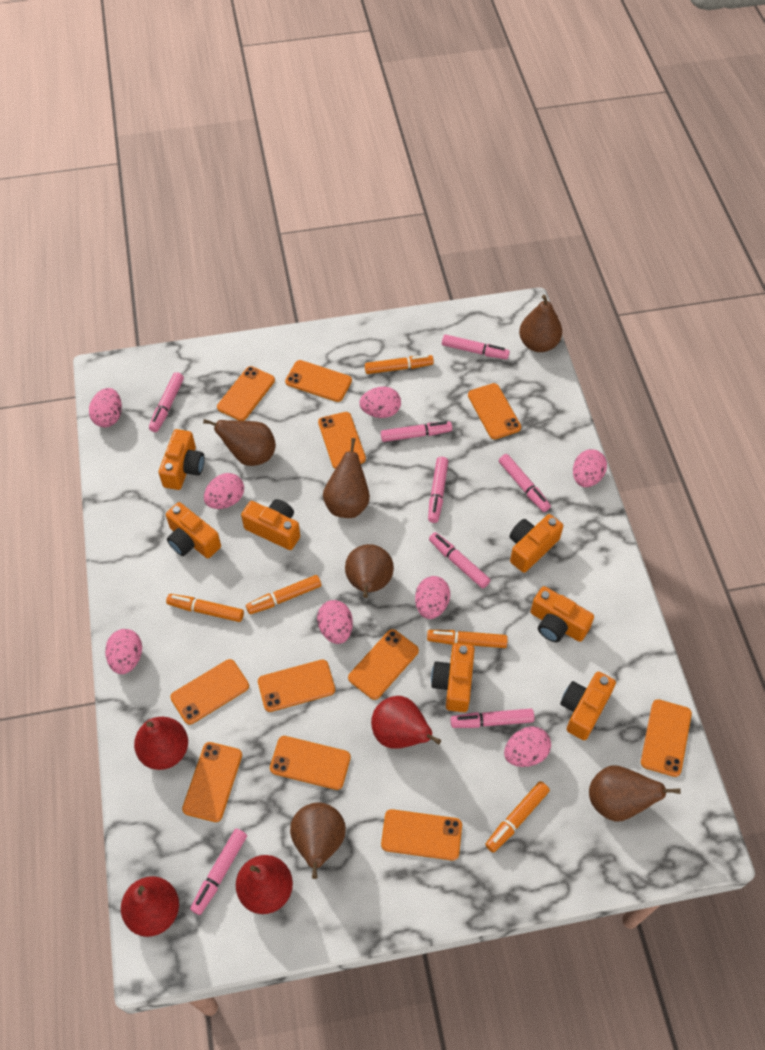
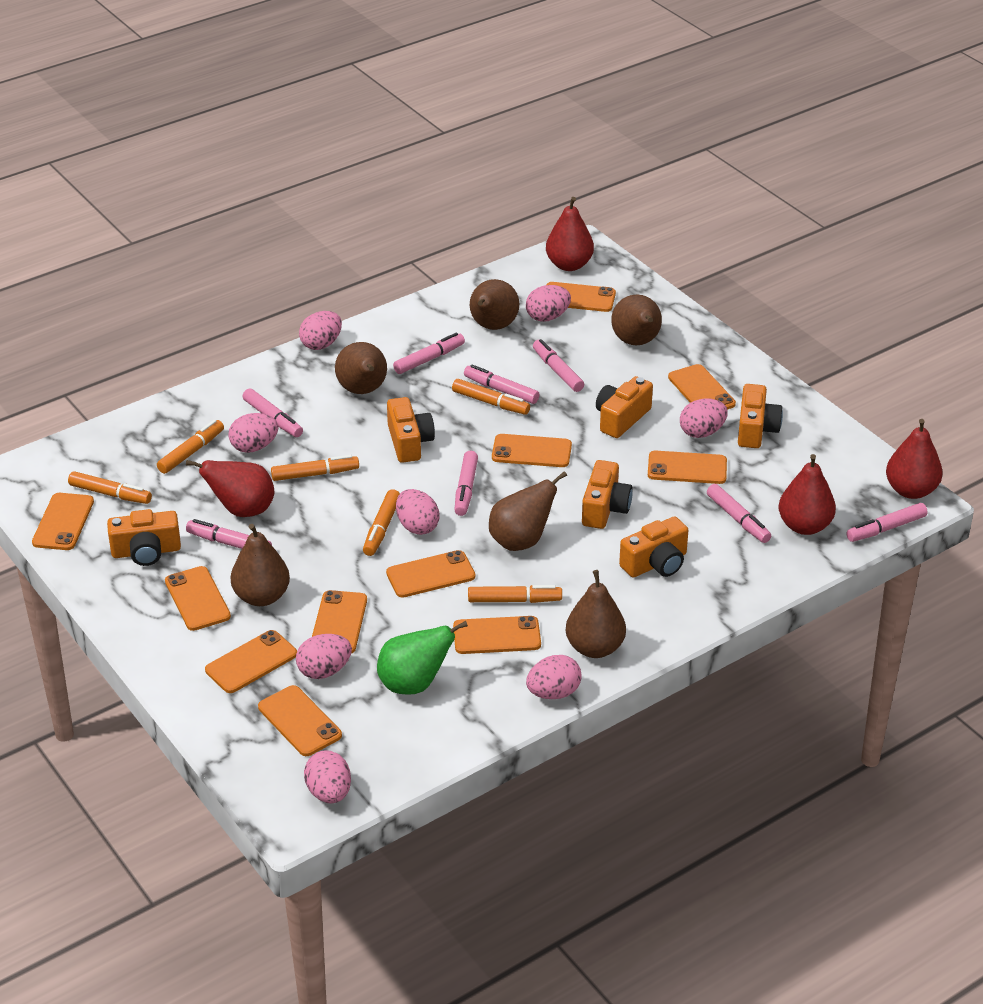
green pear: 0 -> 1
orange camera: 7 -> 6
orange marker: 5 -> 6

